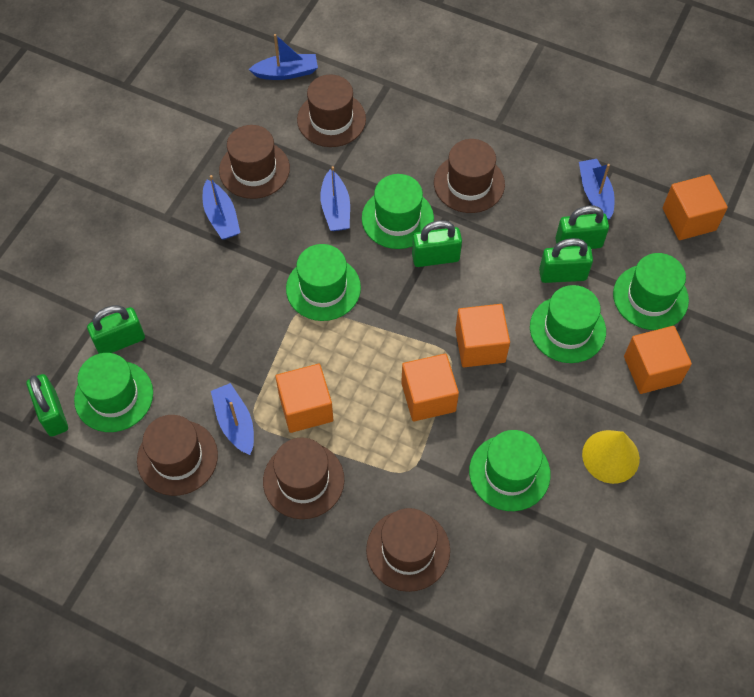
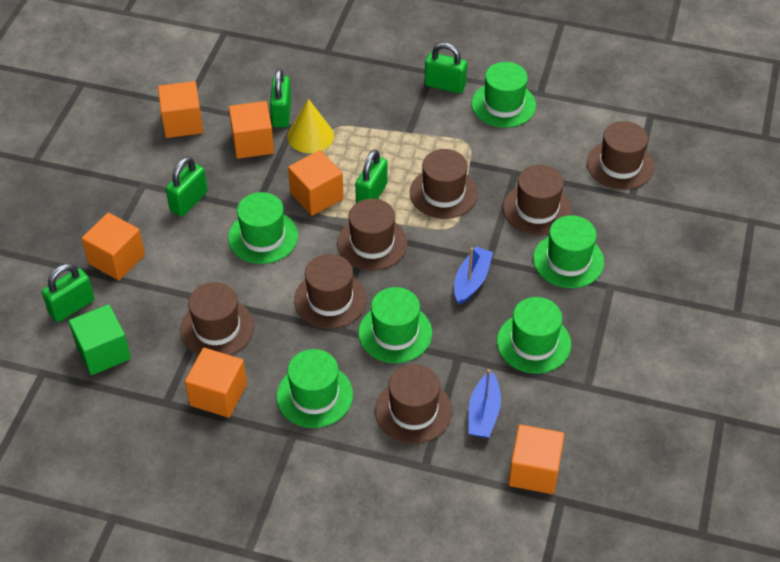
blue boat: 5 -> 2
brown hat: 6 -> 7
green cube: 0 -> 1
orange cube: 5 -> 6

